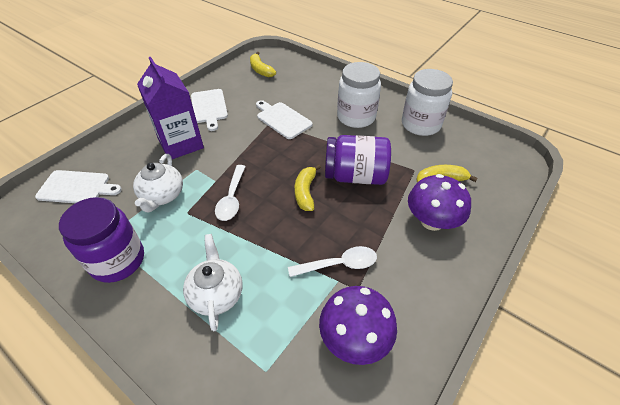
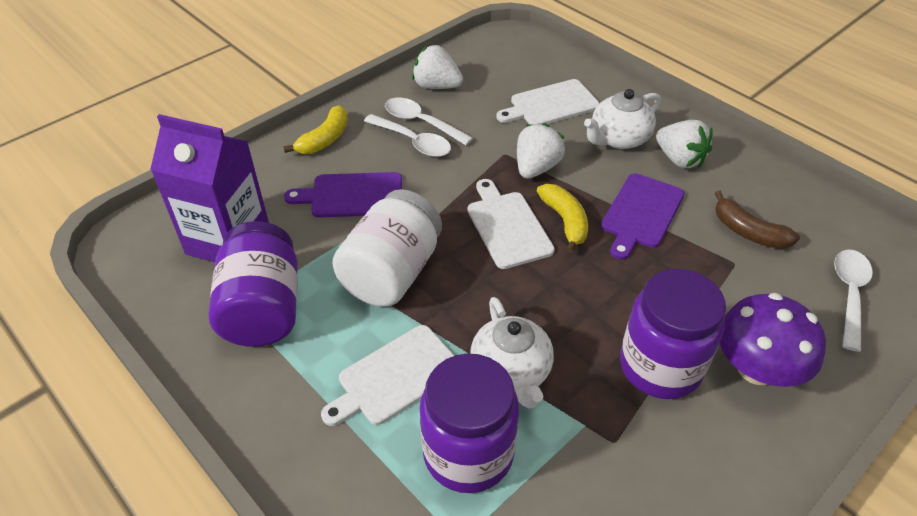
brown banana: 0 -> 1
purple cutting board: 0 -> 2
purple jar: 2 -> 3
purple mushroom: 2 -> 1
white jar: 2 -> 1
white spoon: 2 -> 3
white strawberry: 0 -> 3
yellow banana: 3 -> 2

